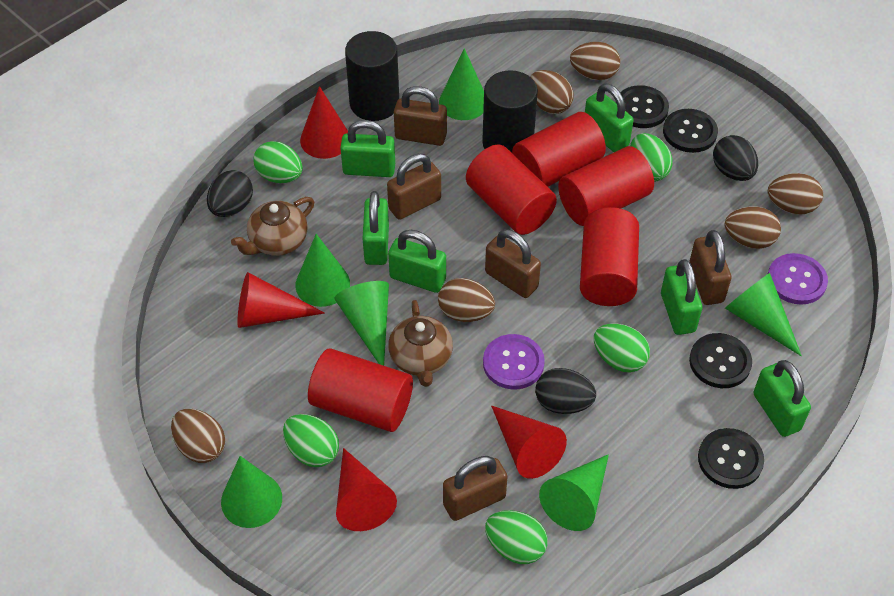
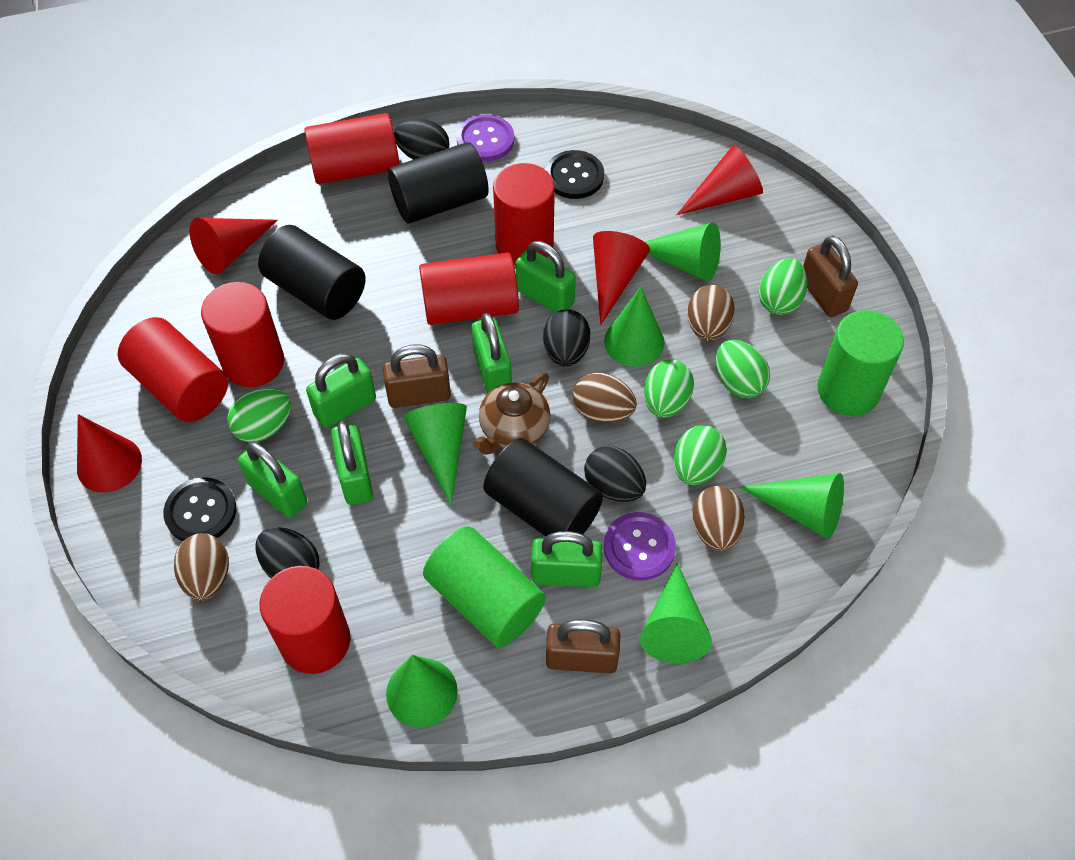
black button: 4 -> 2
black cylinder: 2 -> 3
black egg: 3 -> 4
brown egg: 6 -> 4
brown padlock: 5 -> 3
brown teapot: 2 -> 1
green cylinder: 0 -> 2
red cylinder: 5 -> 6

